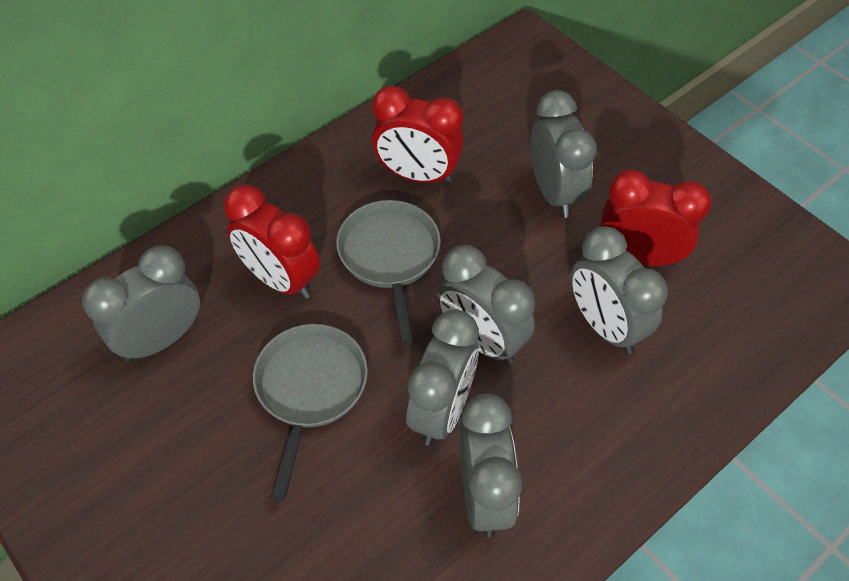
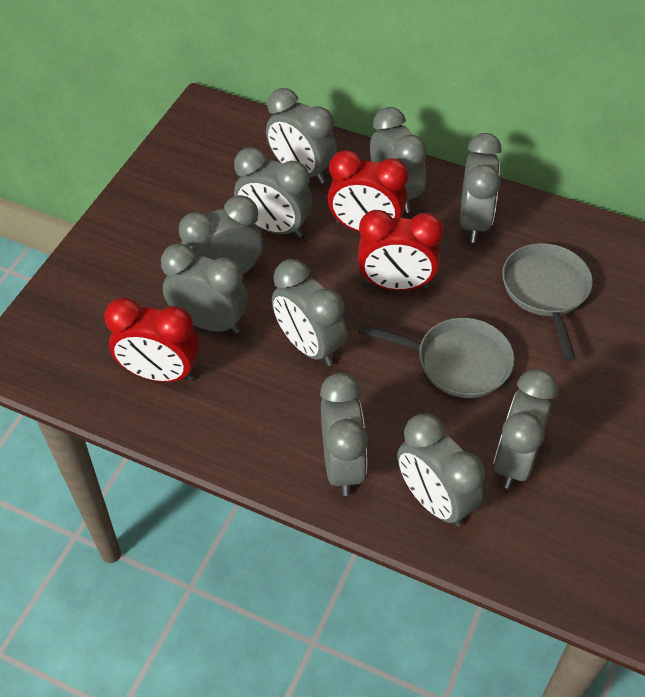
grey clock: 6 -> 10

